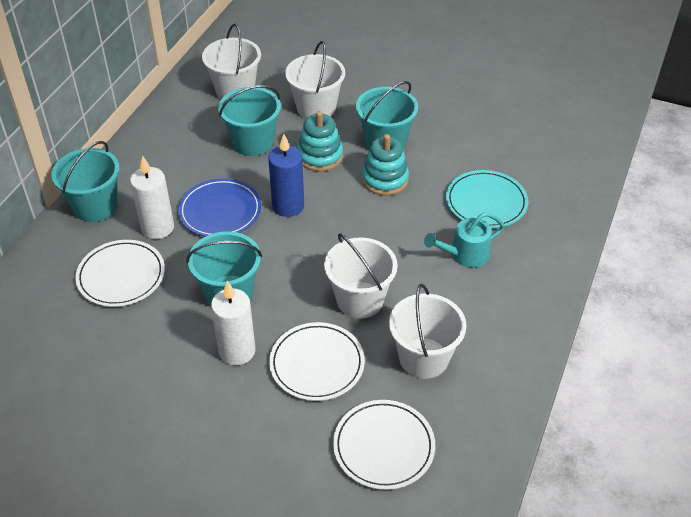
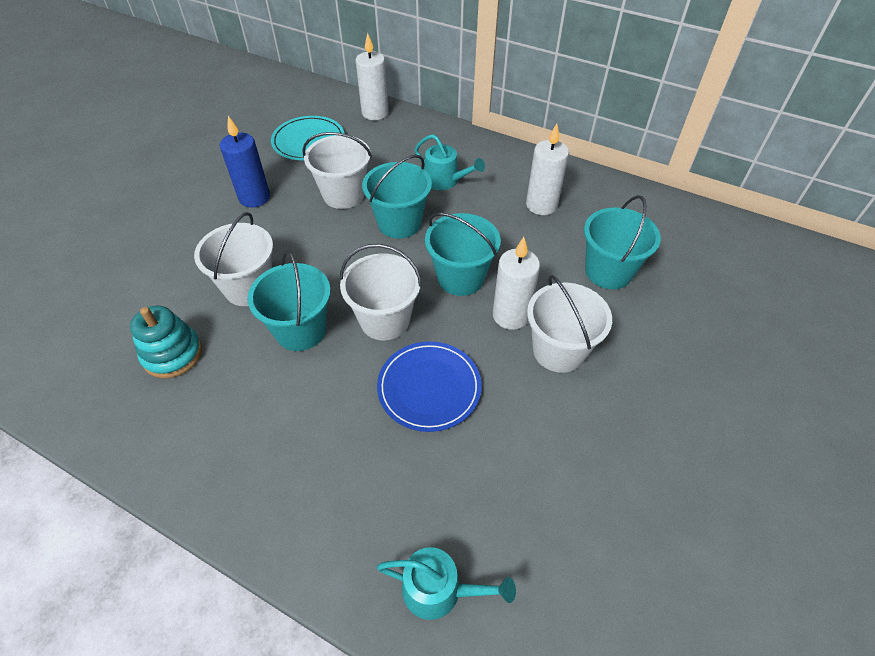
turquoise stacking toy: 2 -> 1
turquoise watering can: 1 -> 2
white candle: 2 -> 3
white plate: 3 -> 0

